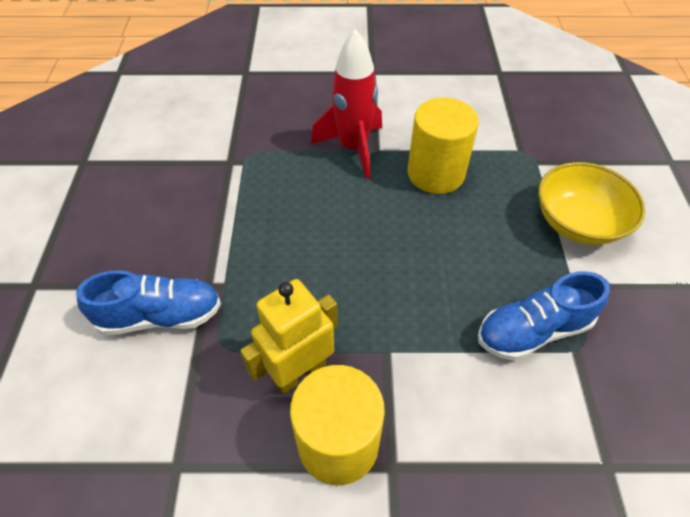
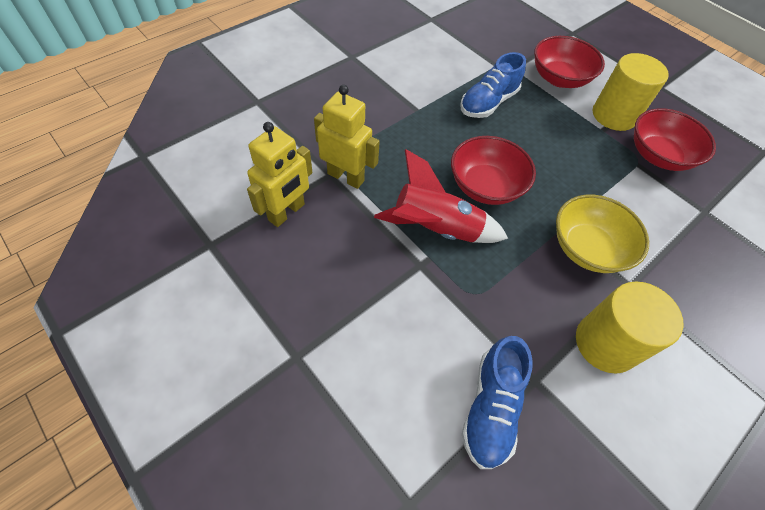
red bowl: 0 -> 3
yellow robot: 1 -> 2

